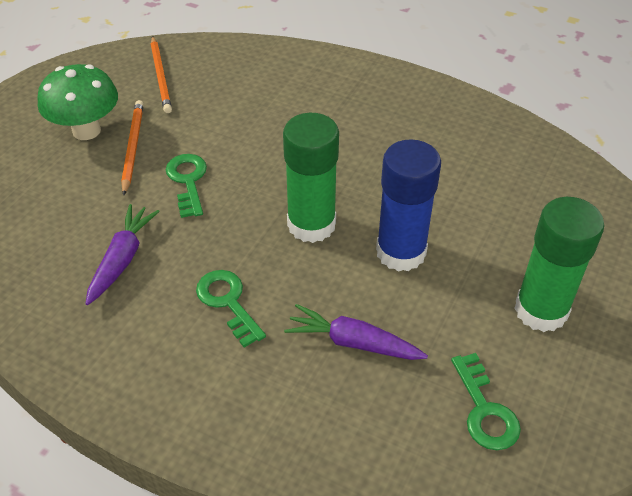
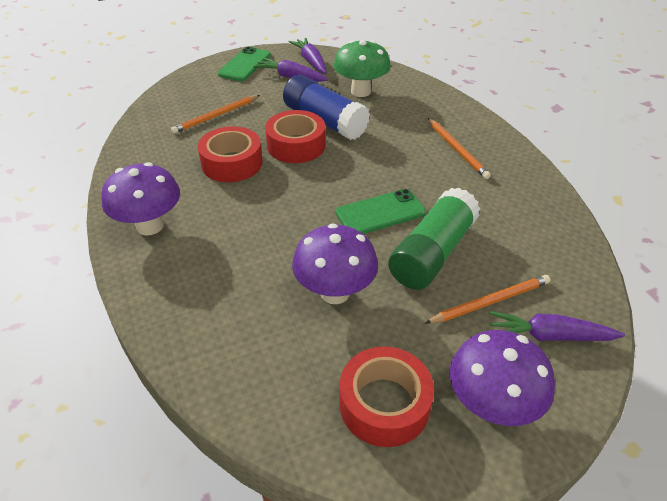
green glue stick: 2 -> 1
green key: 3 -> 0
green phone: 0 -> 2
orange pencil: 2 -> 3
purple carrot: 2 -> 3
purple mushroom: 0 -> 3
red tape: 0 -> 3

